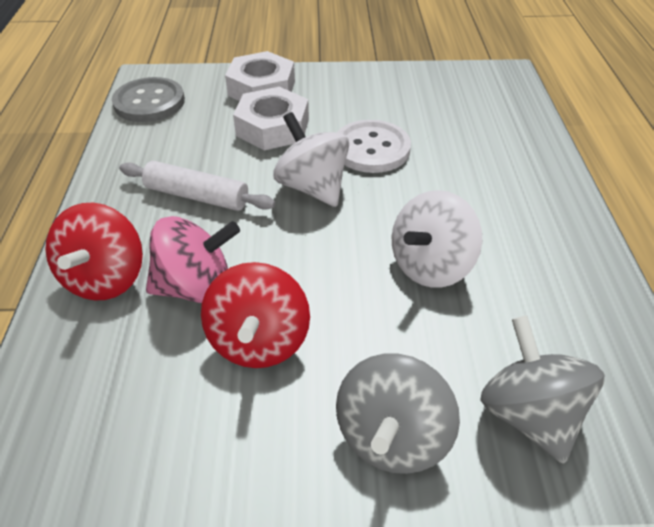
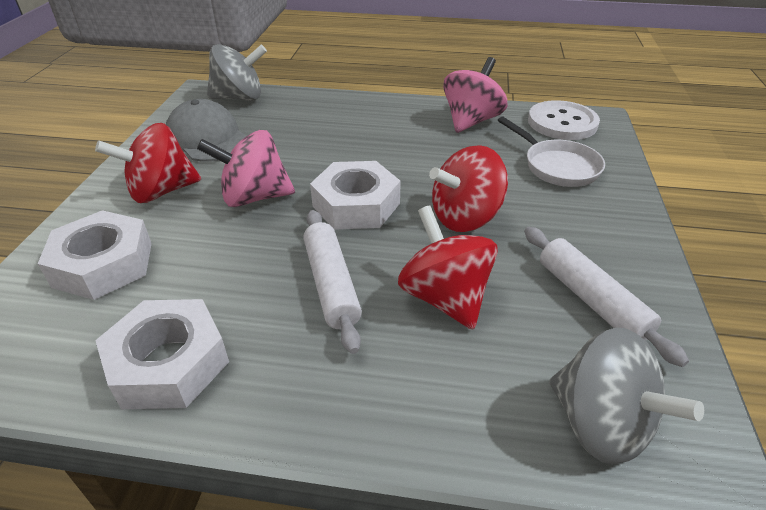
grey button: 1 -> 0
grey cap: 0 -> 1
pink spinning top: 1 -> 2
red spinning top: 2 -> 3
white nut: 2 -> 3
white pan: 0 -> 1
white rolling pin: 1 -> 2
white spinning top: 2 -> 0

